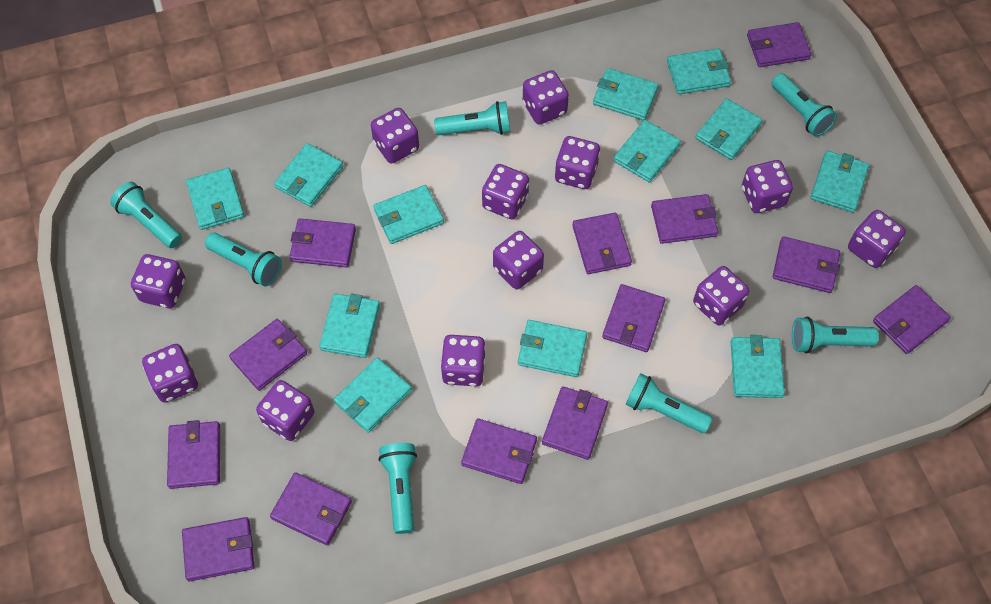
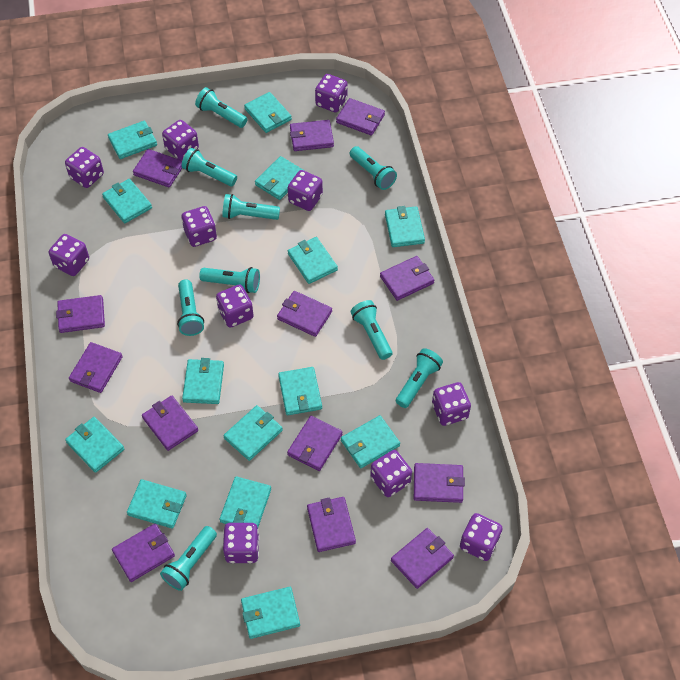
purple dice: 12 -> 11
turquoise flashlight: 7 -> 9
turquoise wallet: 12 -> 14

